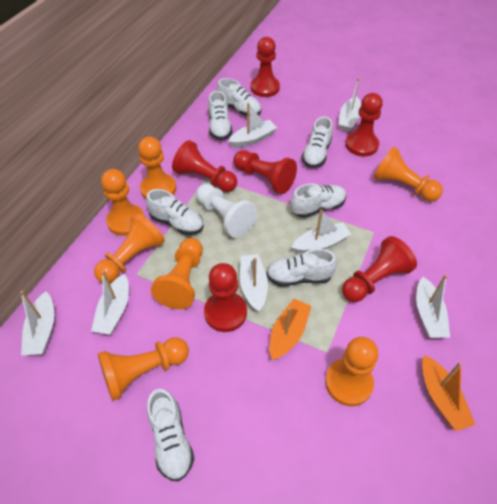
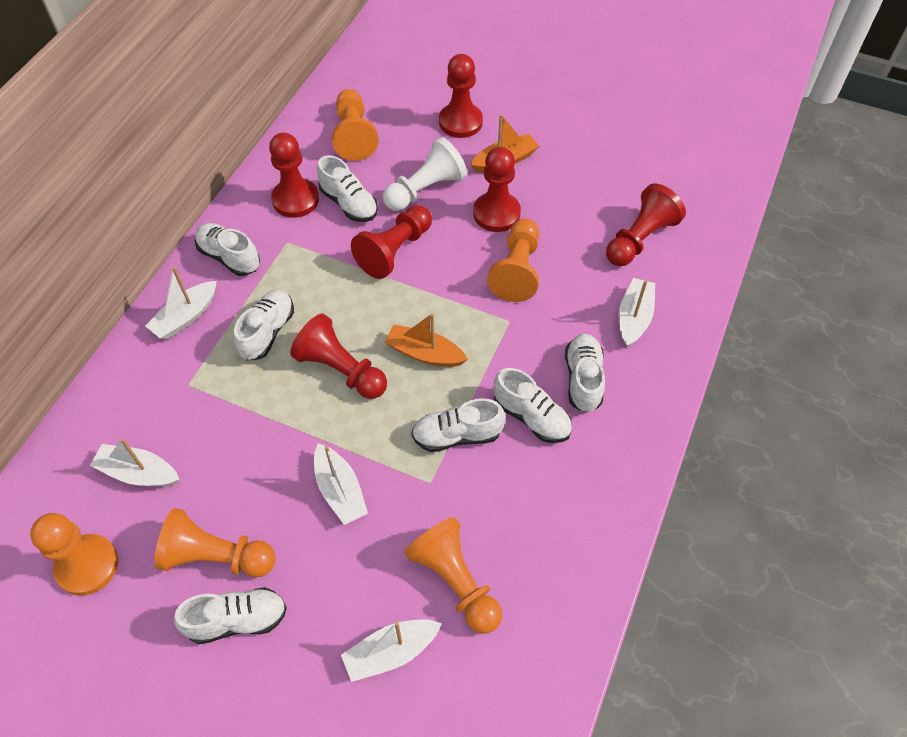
orange pawn: 7 -> 5
white boat: 7 -> 5

